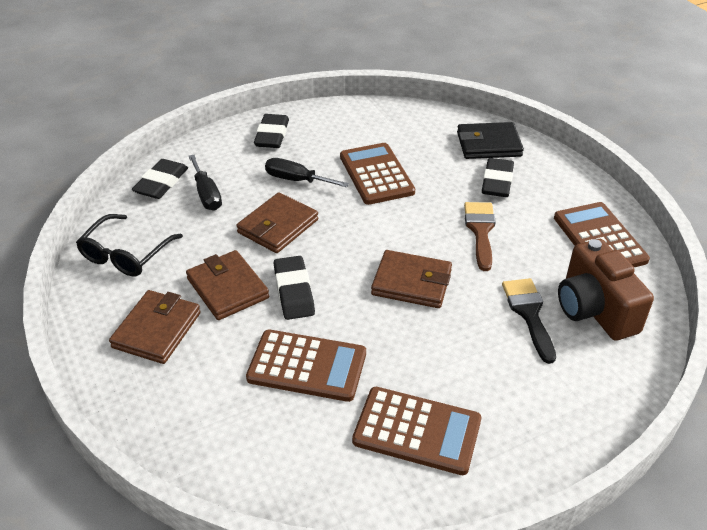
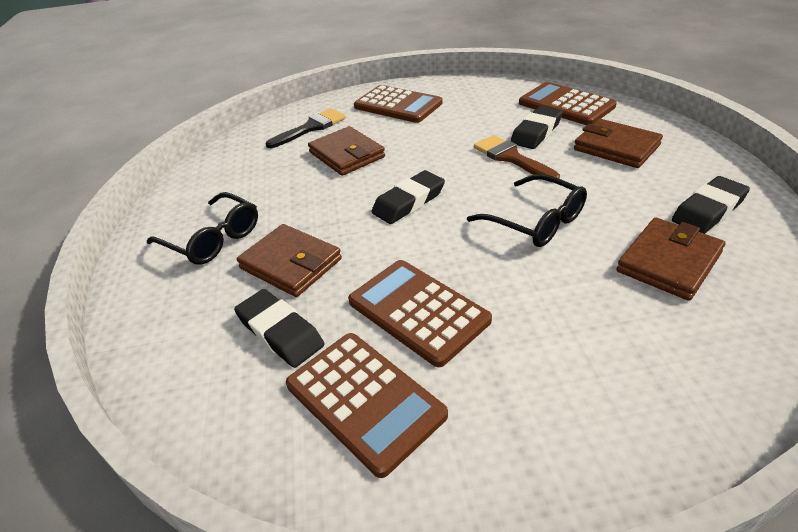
black glasses: 1 -> 2
black screwdriver: 2 -> 0
black wallet: 1 -> 0
brown camera: 1 -> 0

